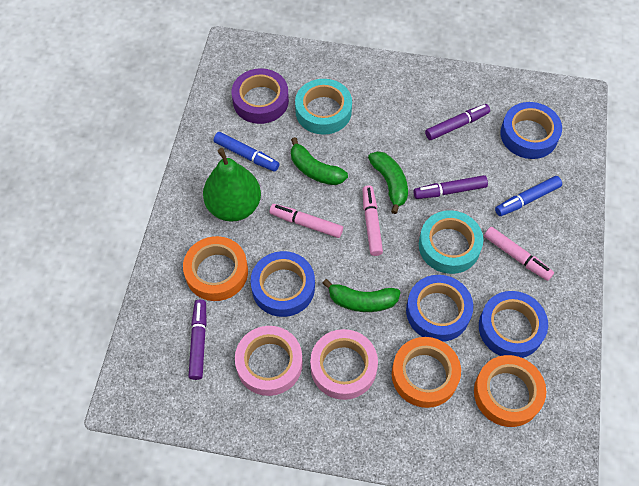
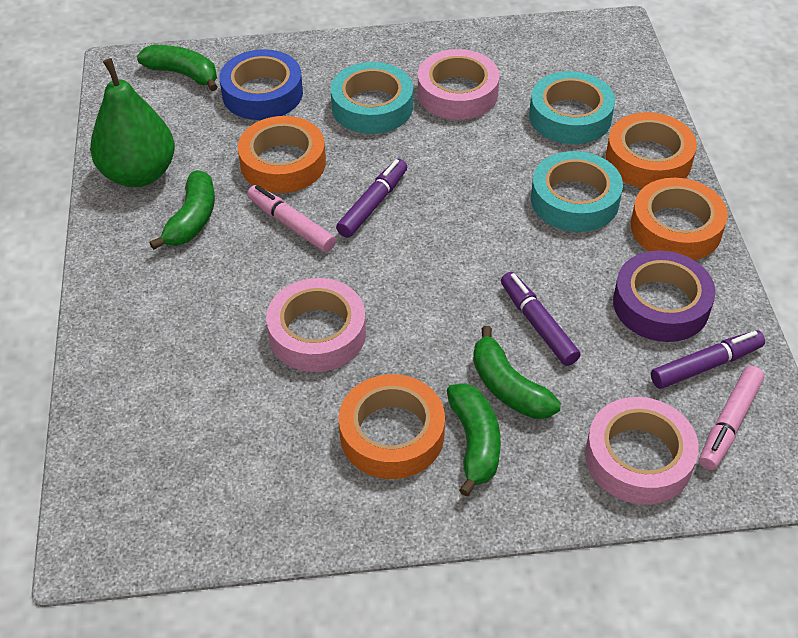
blue marker: 2 -> 0
blue tape: 4 -> 1
green banana: 3 -> 4
orange tape: 3 -> 4
pink marker: 3 -> 2
pink tape: 2 -> 3
turquoise tape: 2 -> 3

